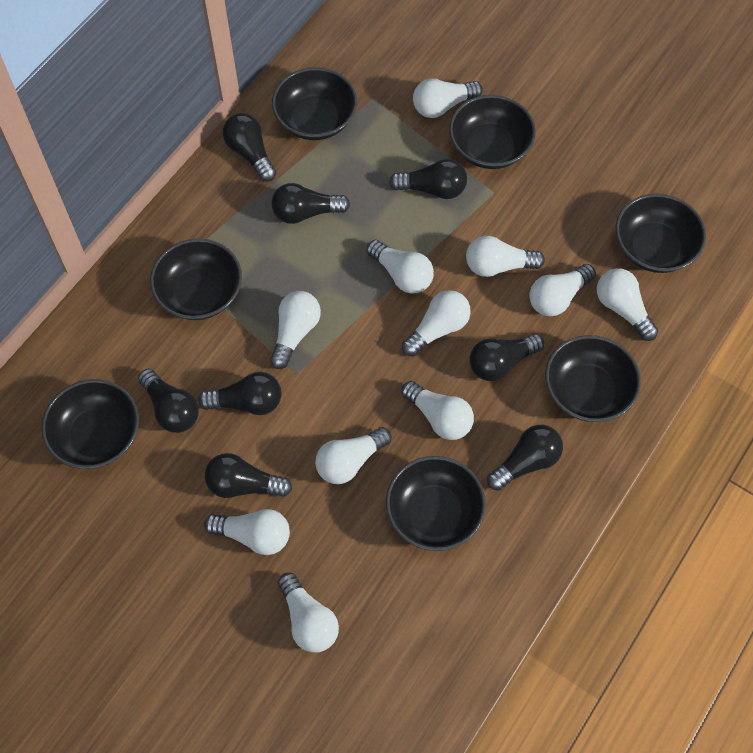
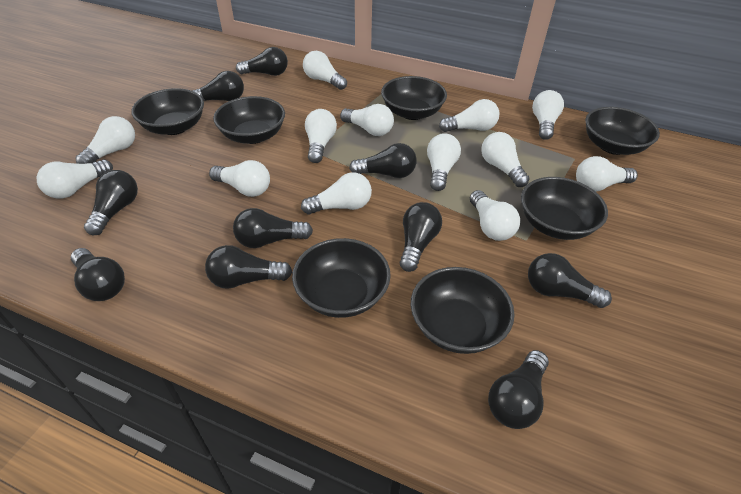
black light bulb: 8 -> 10
white light bulb: 11 -> 13

